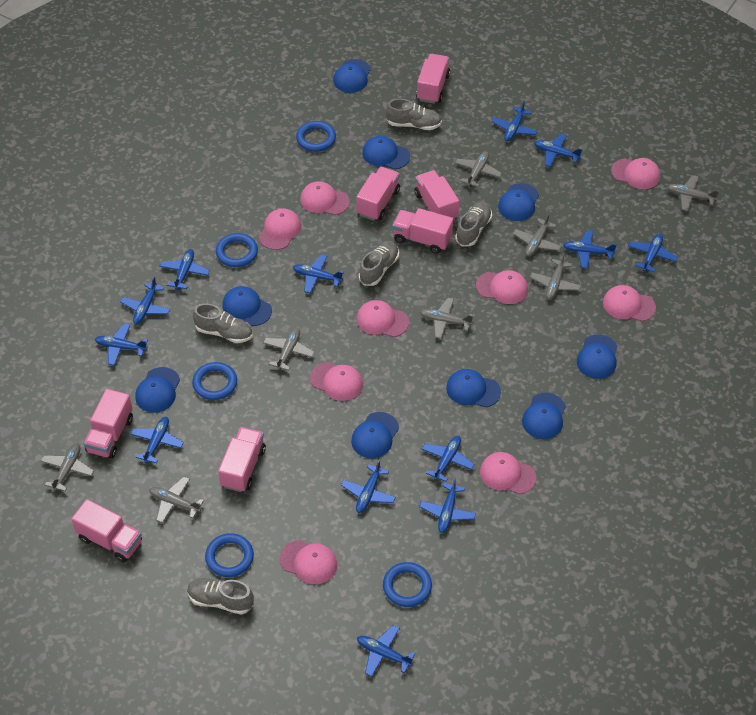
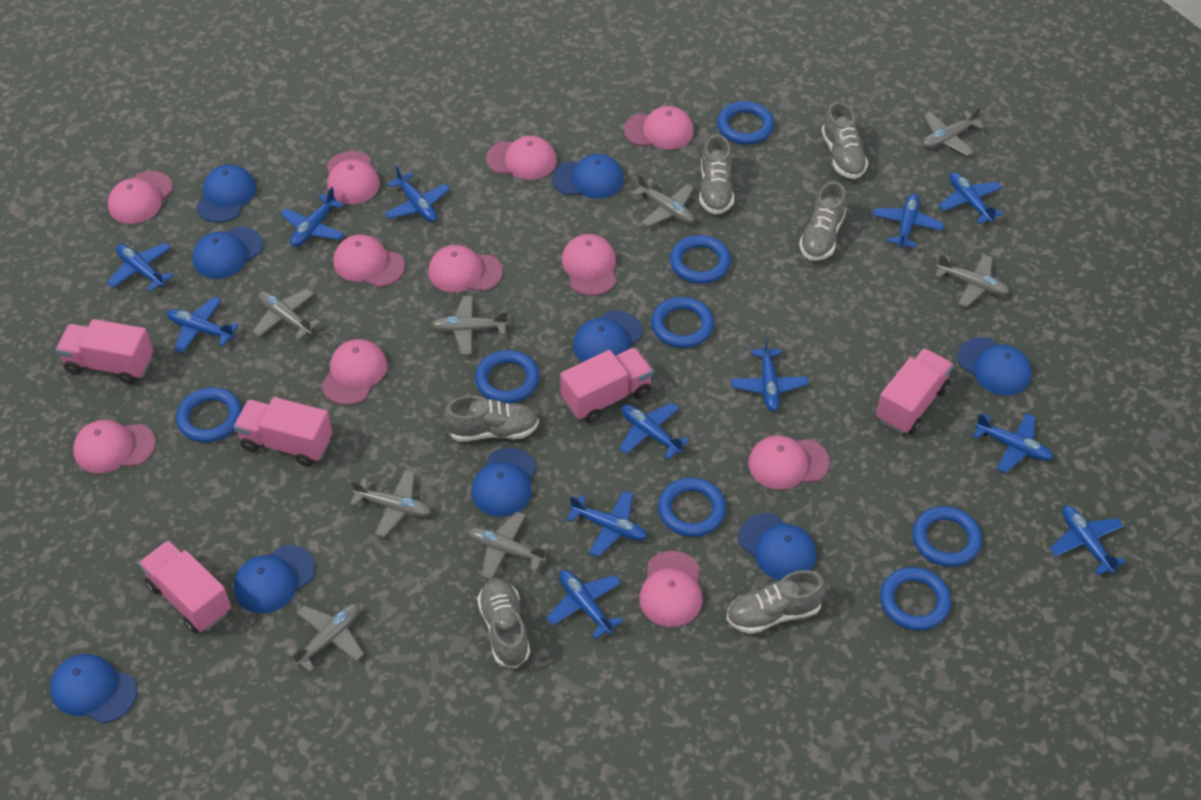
blue plane: 13 -> 12
blue ring: 5 -> 8
grey shoe: 5 -> 6
pink cap: 9 -> 11
pink truck: 7 -> 5

